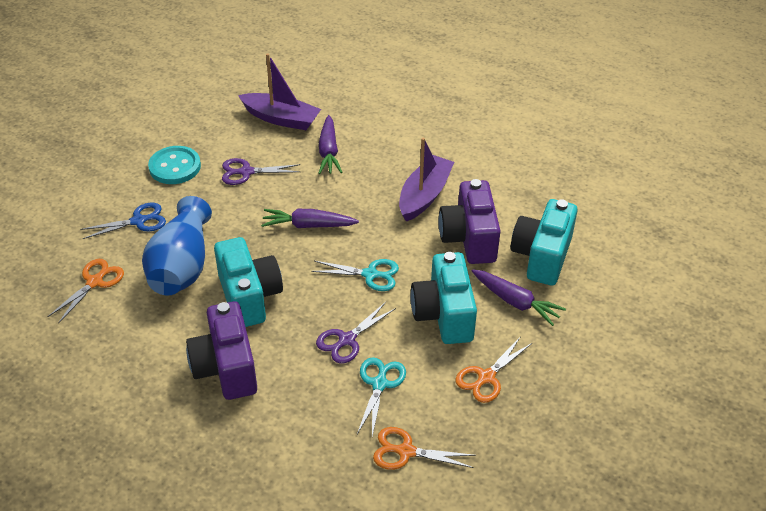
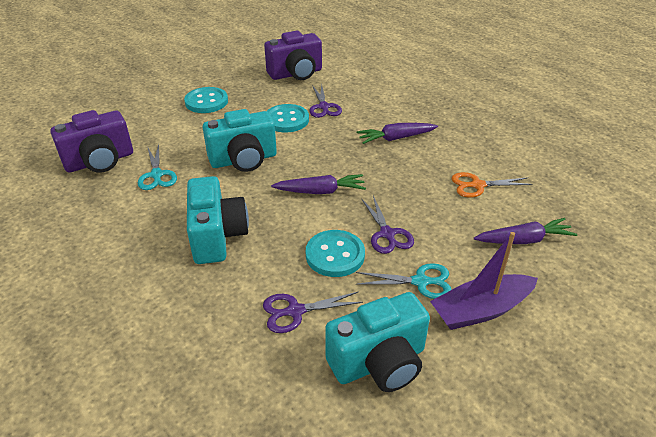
blue scissors: 1 -> 0
blue vase: 1 -> 0
orange scissors: 3 -> 1
purple boat: 2 -> 1
purple scissors: 2 -> 3
turquoise button: 1 -> 3

